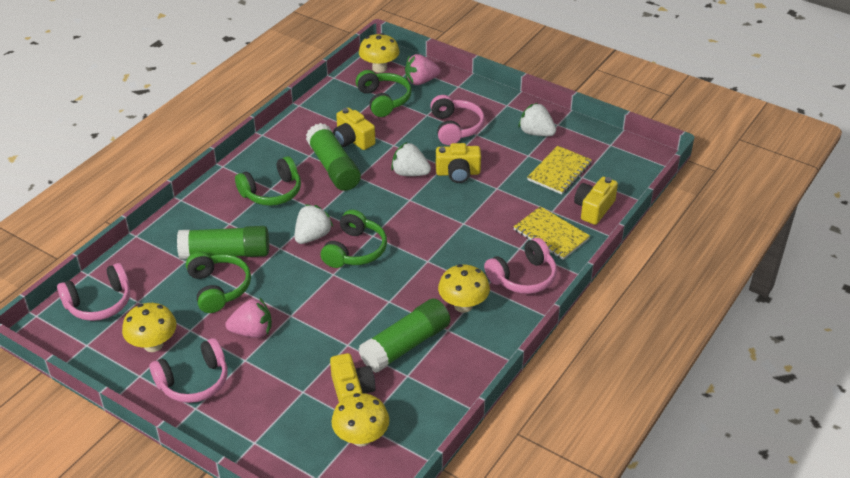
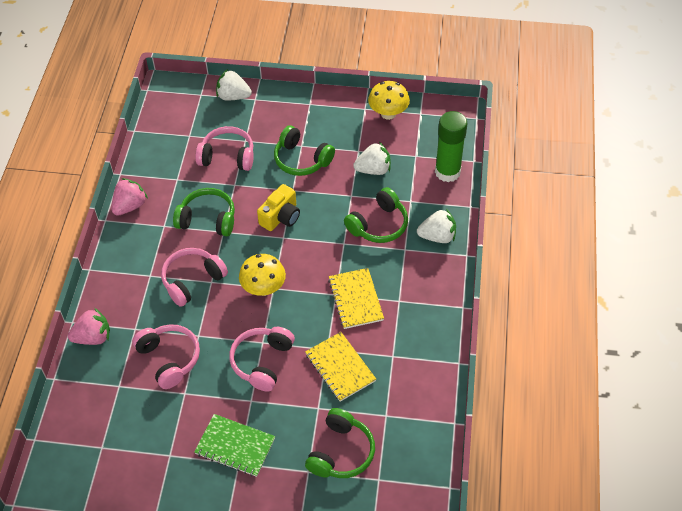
green glue stick: 3 -> 1
green notebook: 0 -> 1
yellow camera: 4 -> 1
yellow mushroom: 4 -> 2

